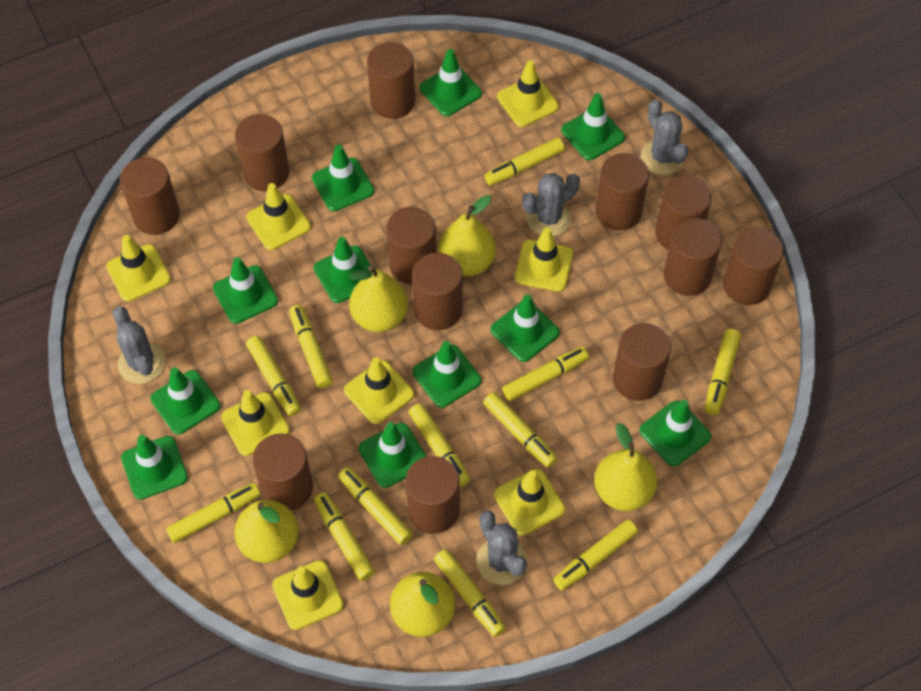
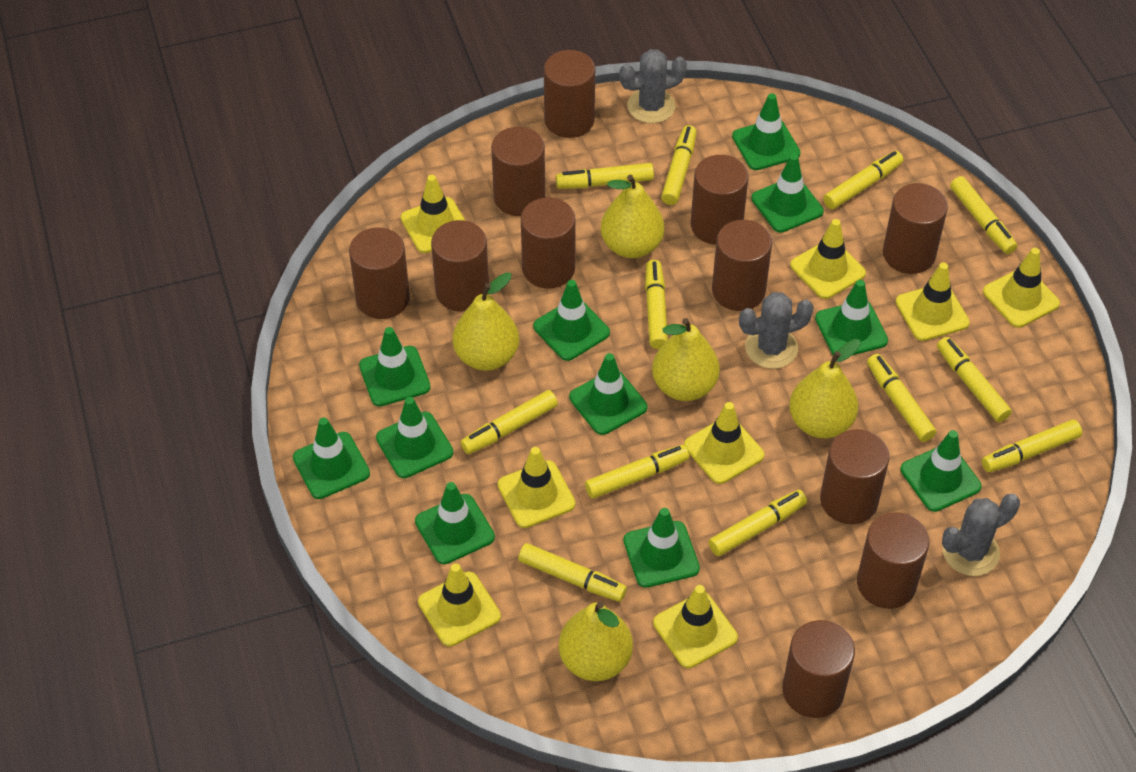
brown cylinder: 12 -> 11
grey cactus: 4 -> 3

